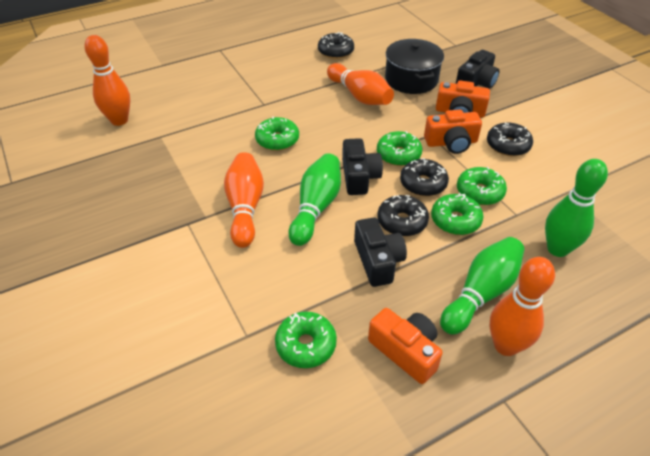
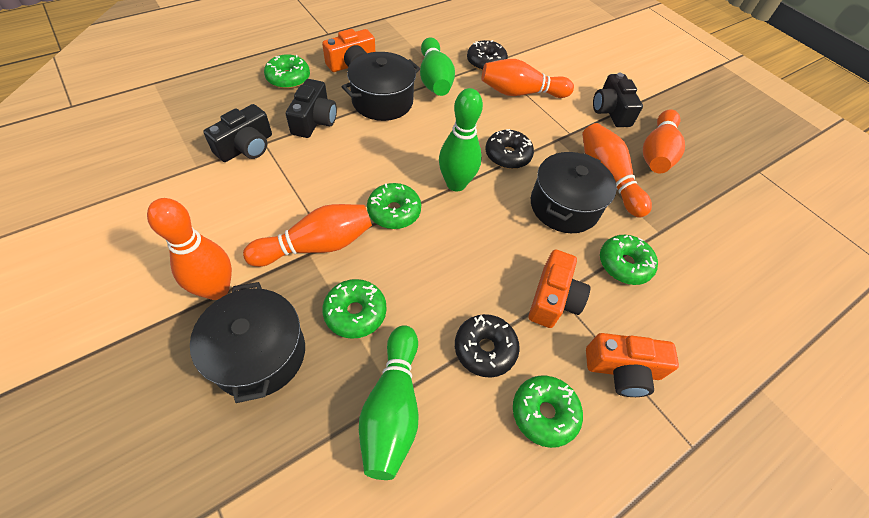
black donut: 4 -> 3
black pot: 1 -> 3
orange bowling pin: 4 -> 5

